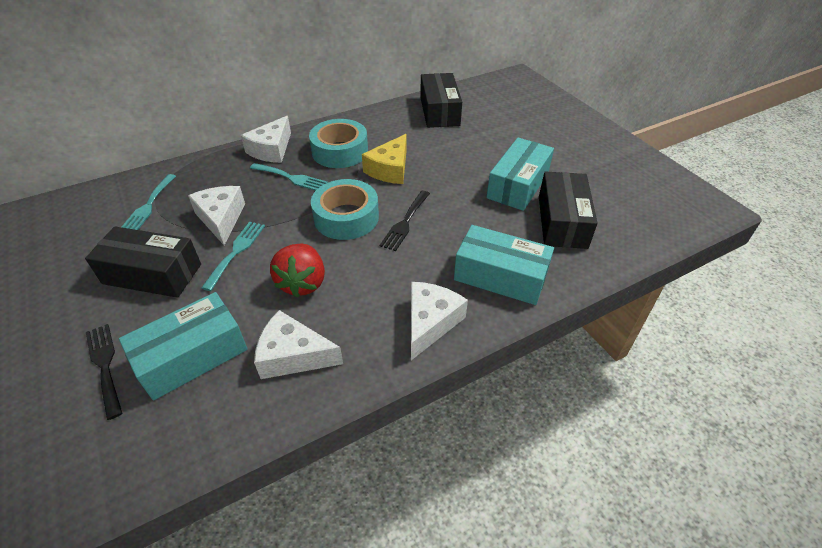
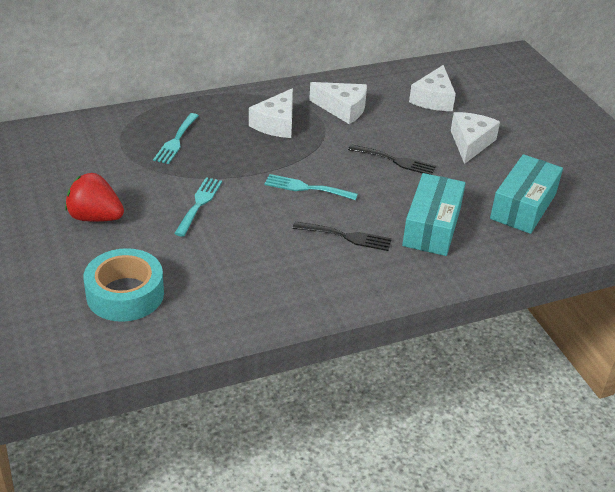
black box: 3 -> 0
turquoise box: 3 -> 2
turquoise tape: 2 -> 1
yellow cheese: 1 -> 0

